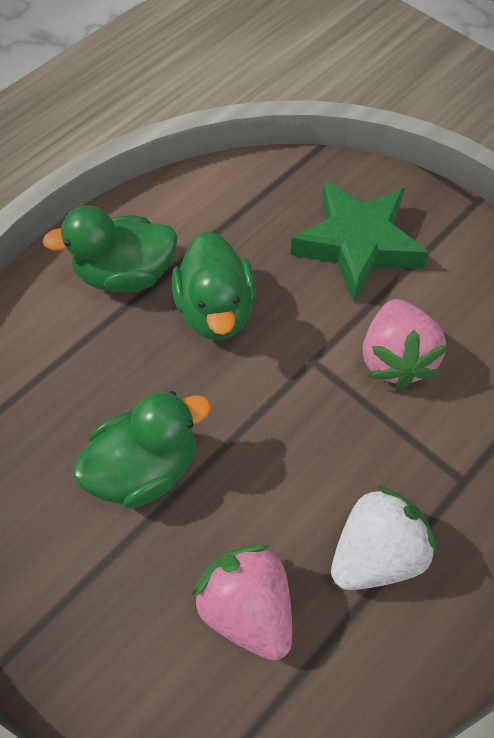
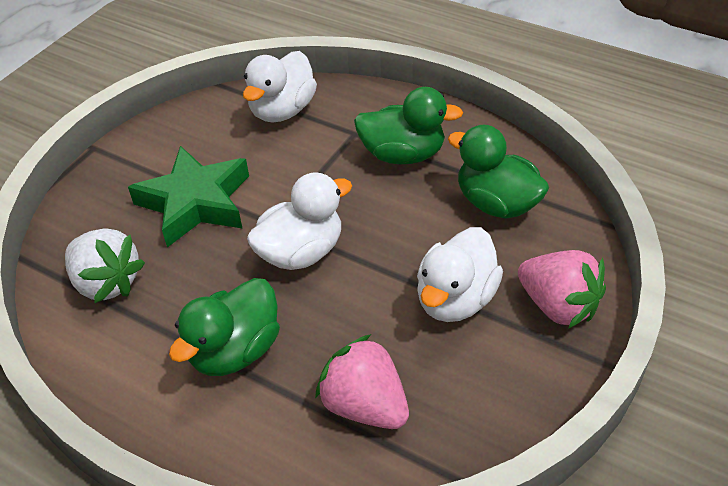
white duck: 0 -> 3

